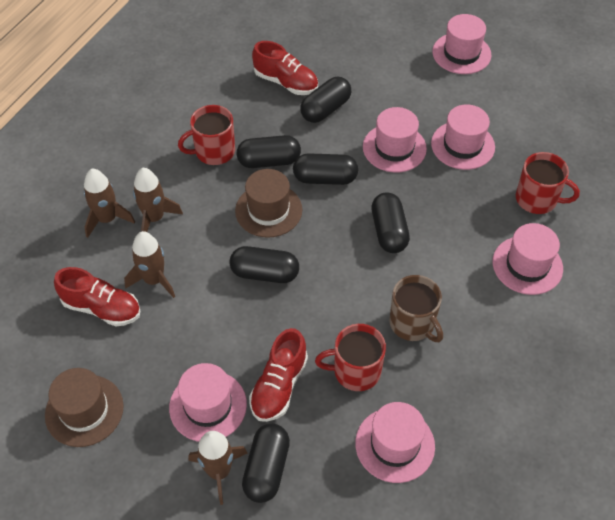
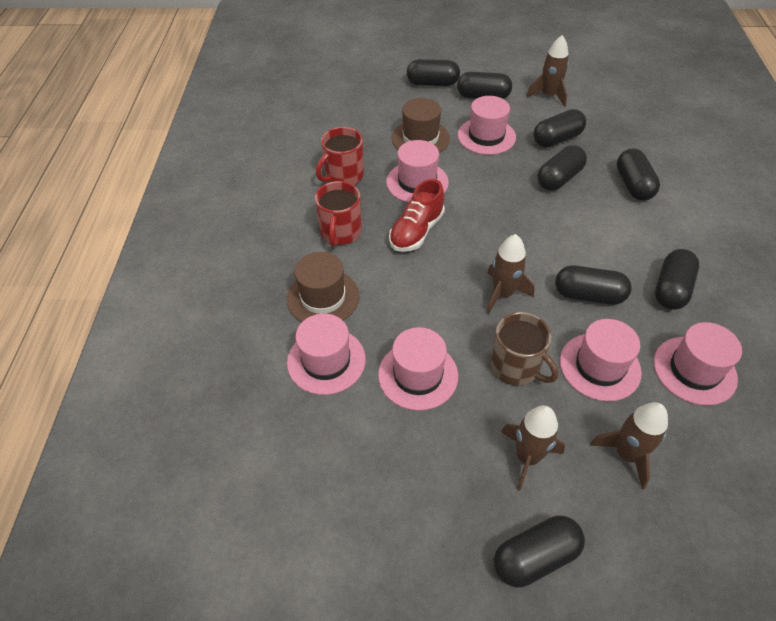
black capsule: 6 -> 8
red mug: 3 -> 2
red shoe: 3 -> 1

